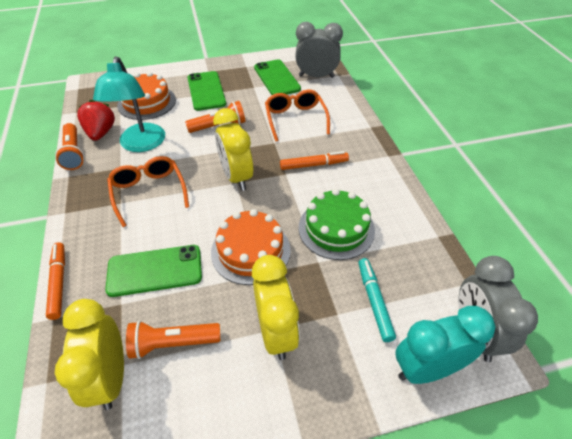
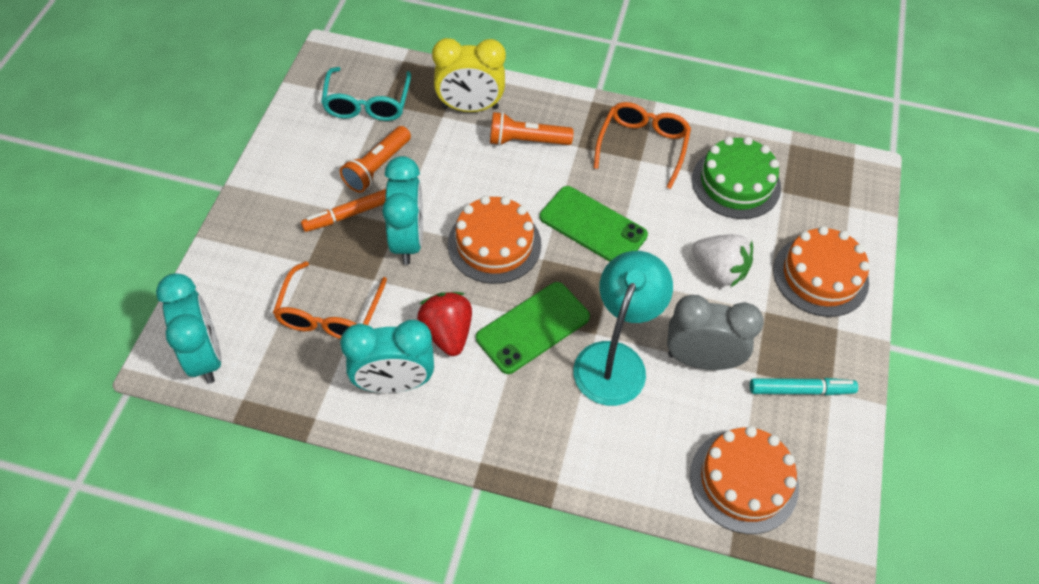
green phone: 3 -> 2
grey clock: 2 -> 1
orange cake: 2 -> 3
orange flashlight: 3 -> 2
orange marker: 2 -> 1
turquoise clock: 1 -> 3
turquoise glasses: 0 -> 1
white strawberry: 0 -> 1
yellow clock: 3 -> 1

